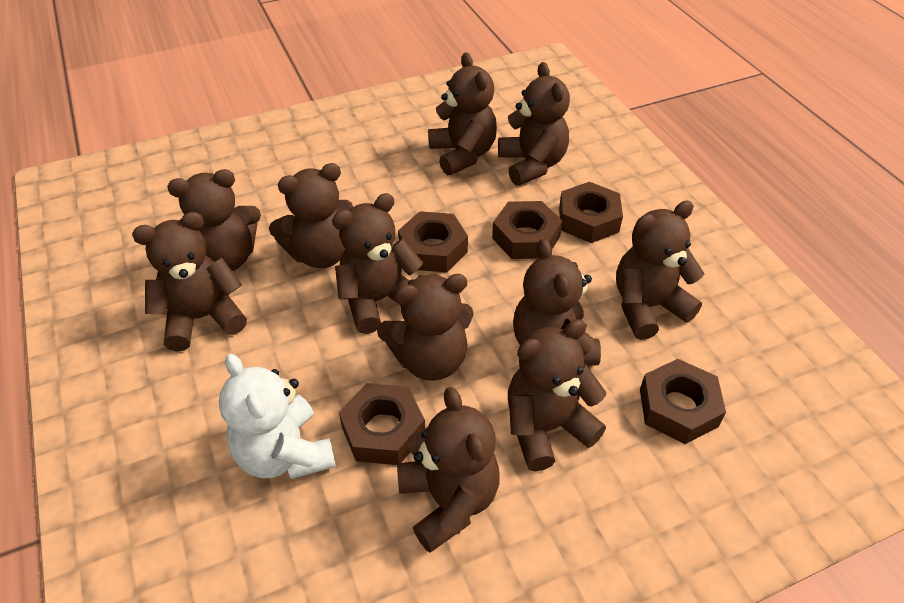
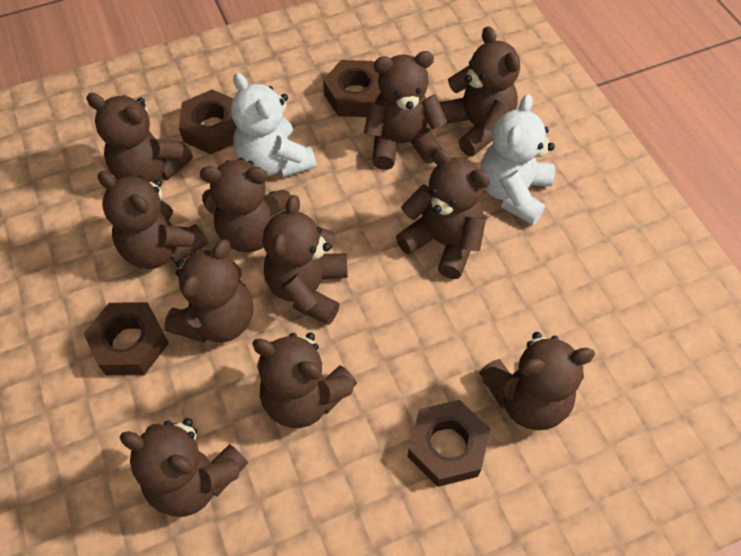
brown nut: 5 -> 4
white teddy bear: 1 -> 2

